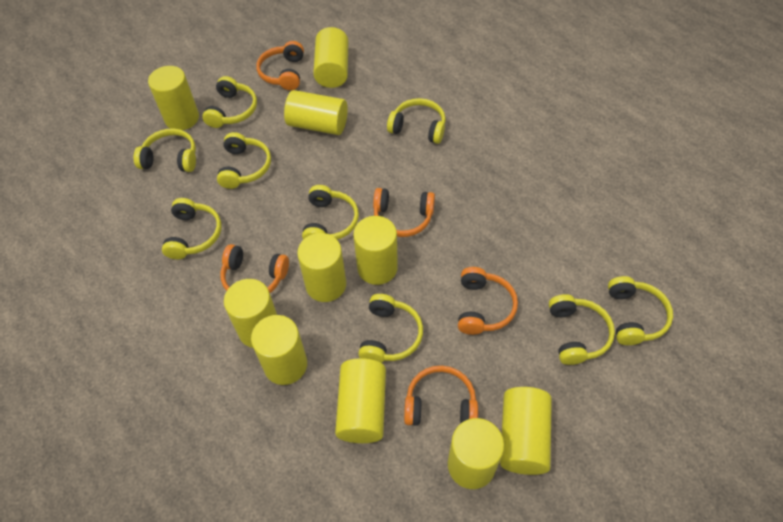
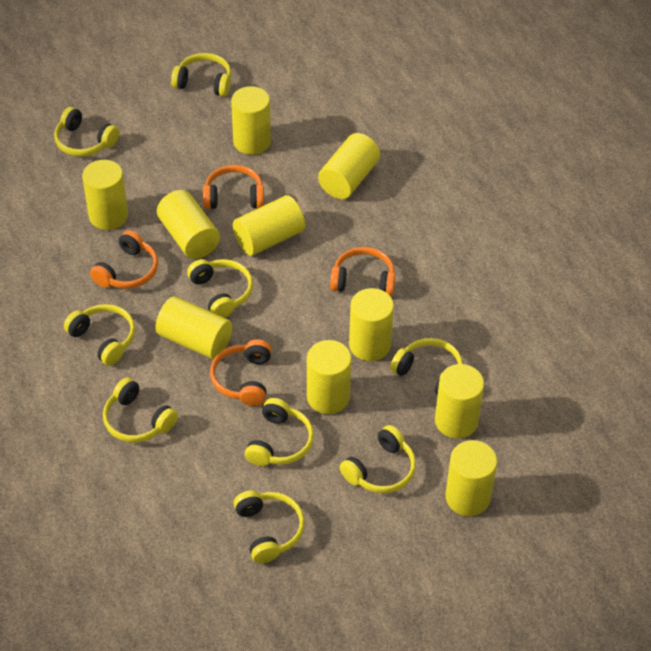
orange headphones: 5 -> 4

